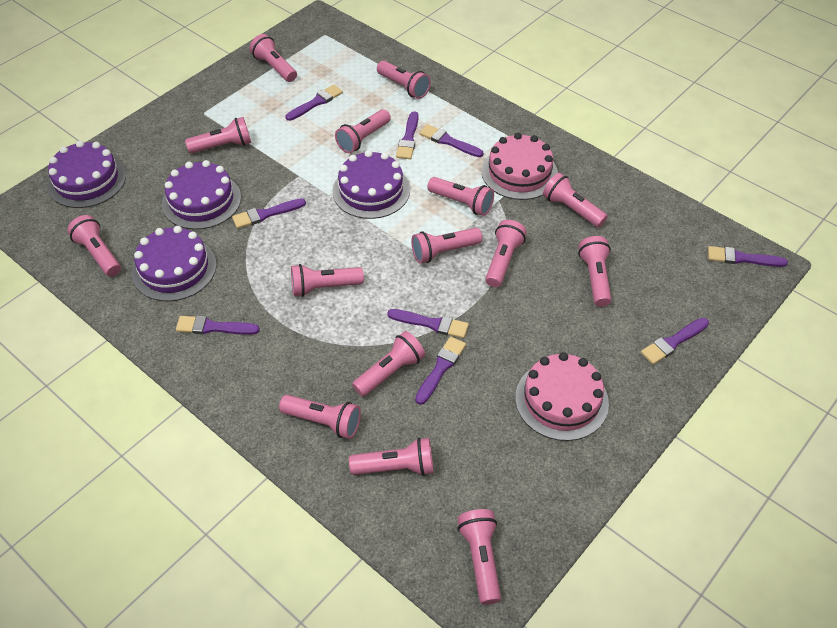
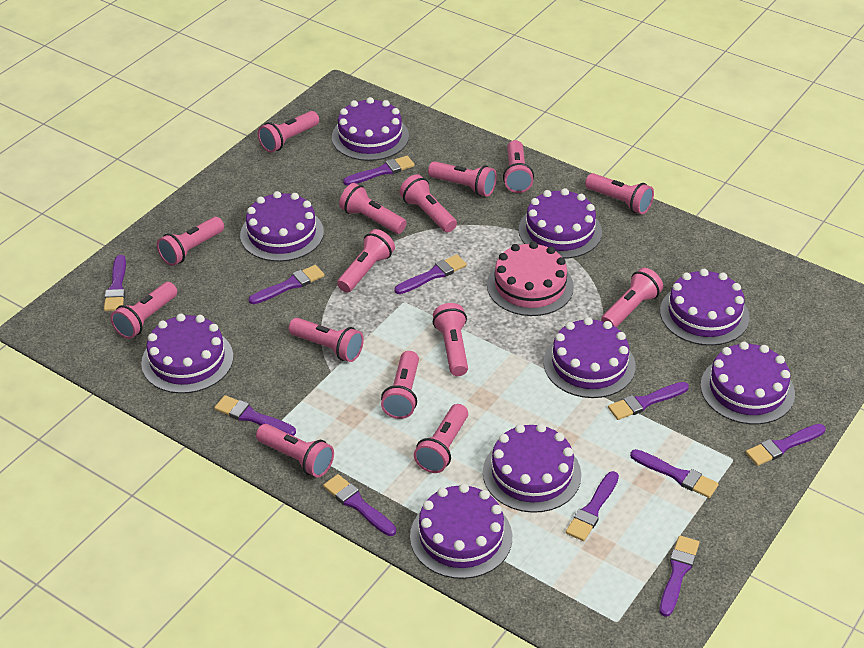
pink cake: 2 -> 1
purple brush: 9 -> 11
purple cake: 4 -> 9

